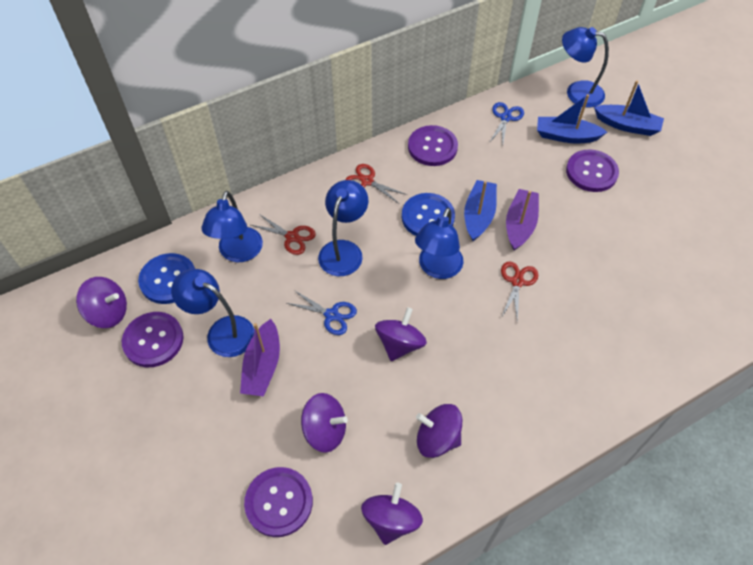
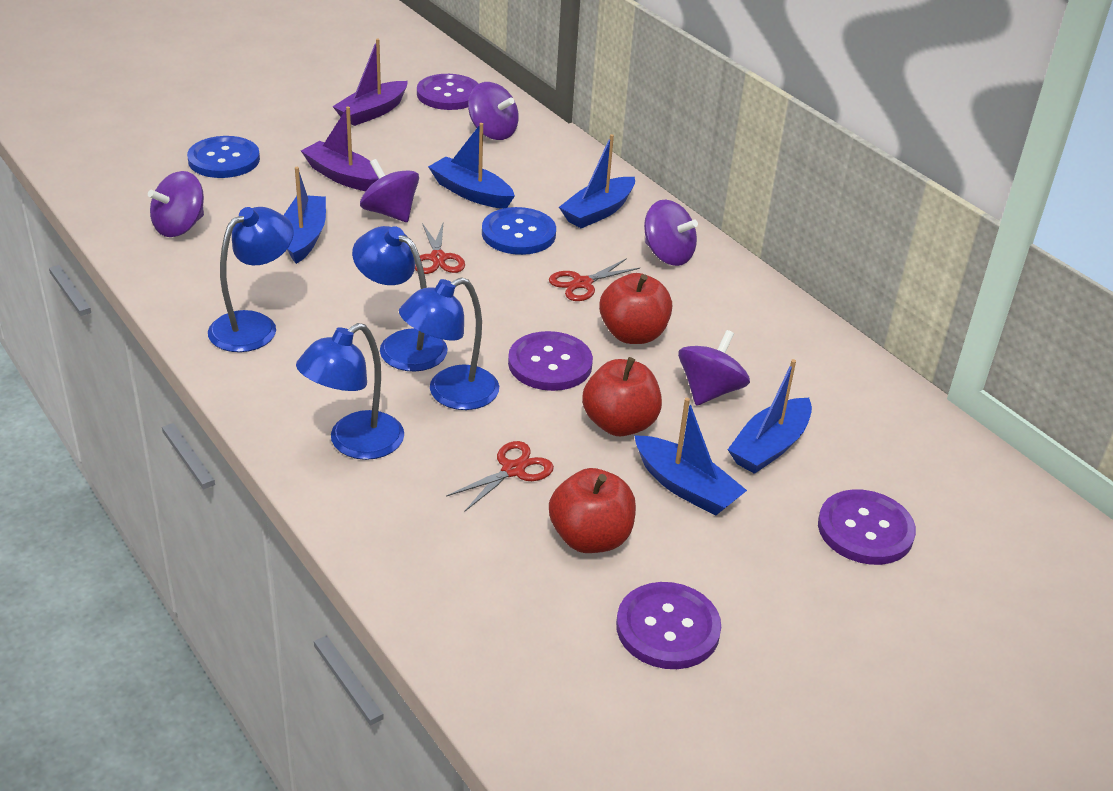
blue boat: 3 -> 5
blue lamp: 5 -> 4
blue scissors: 2 -> 0
red apple: 0 -> 3

